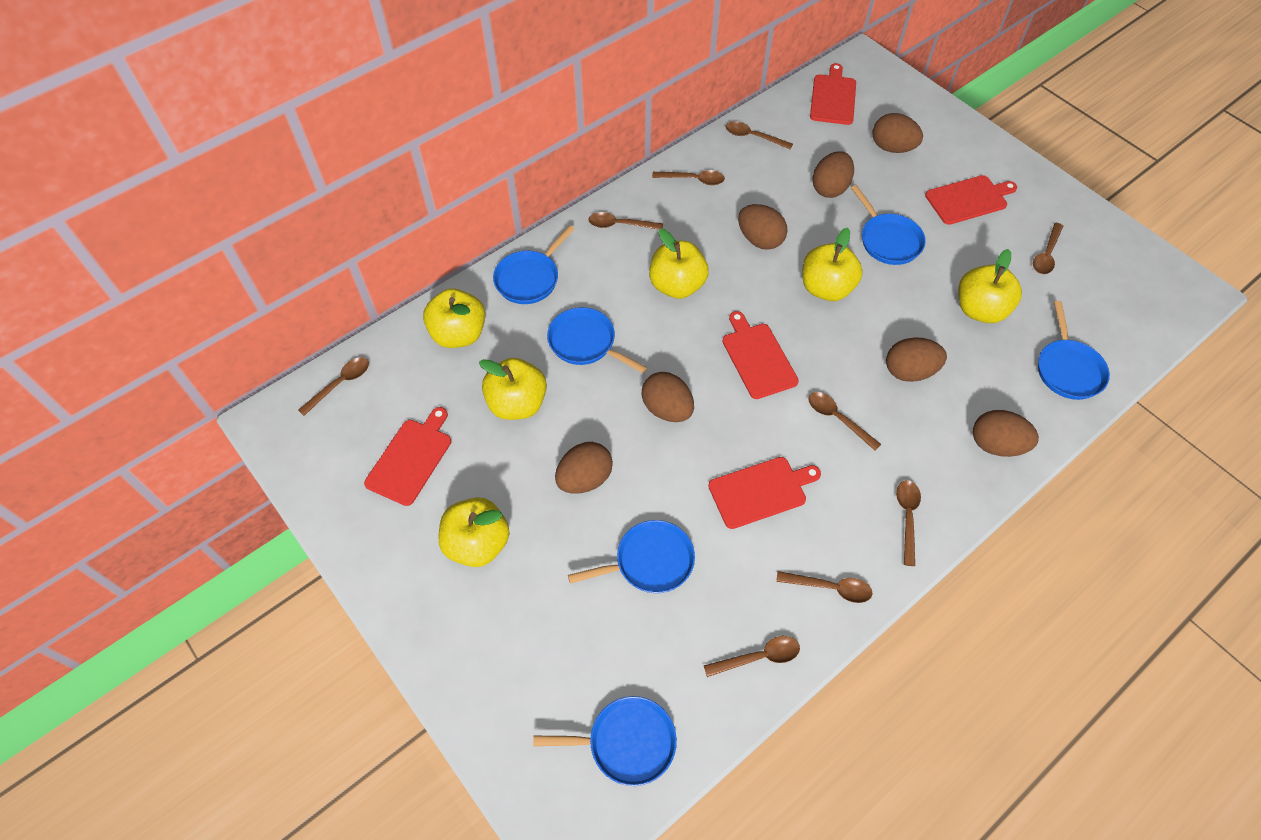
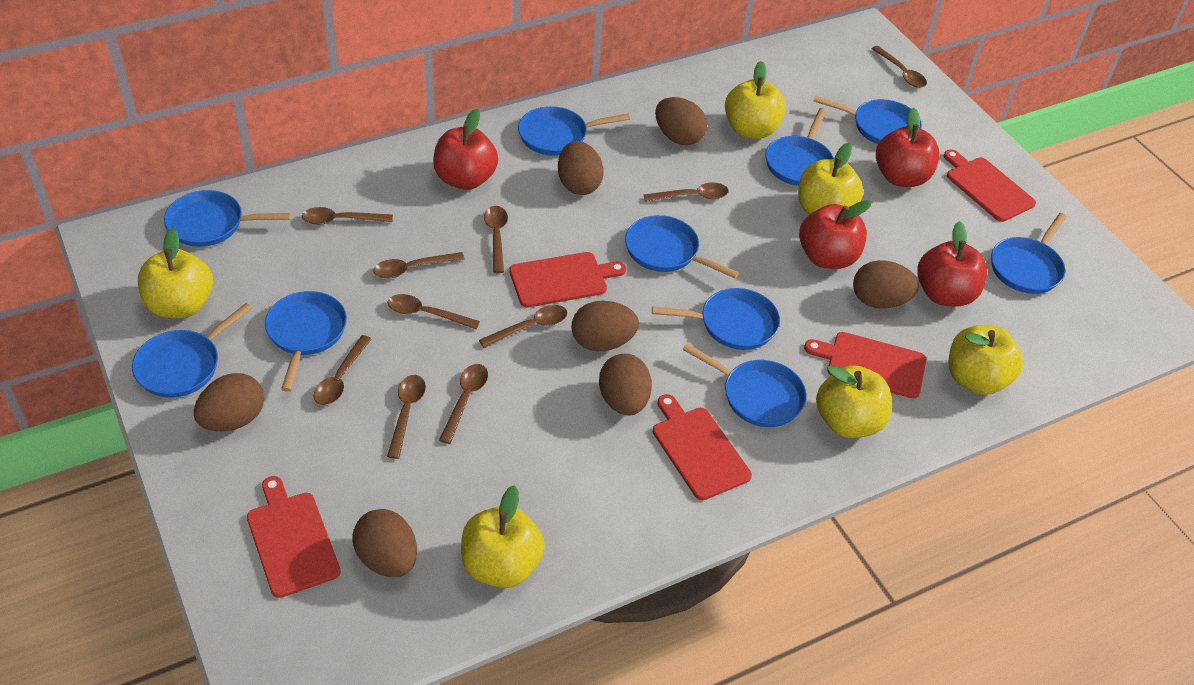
blue pan: 6 -> 10
brown spoon: 9 -> 10
red apple: 0 -> 4

